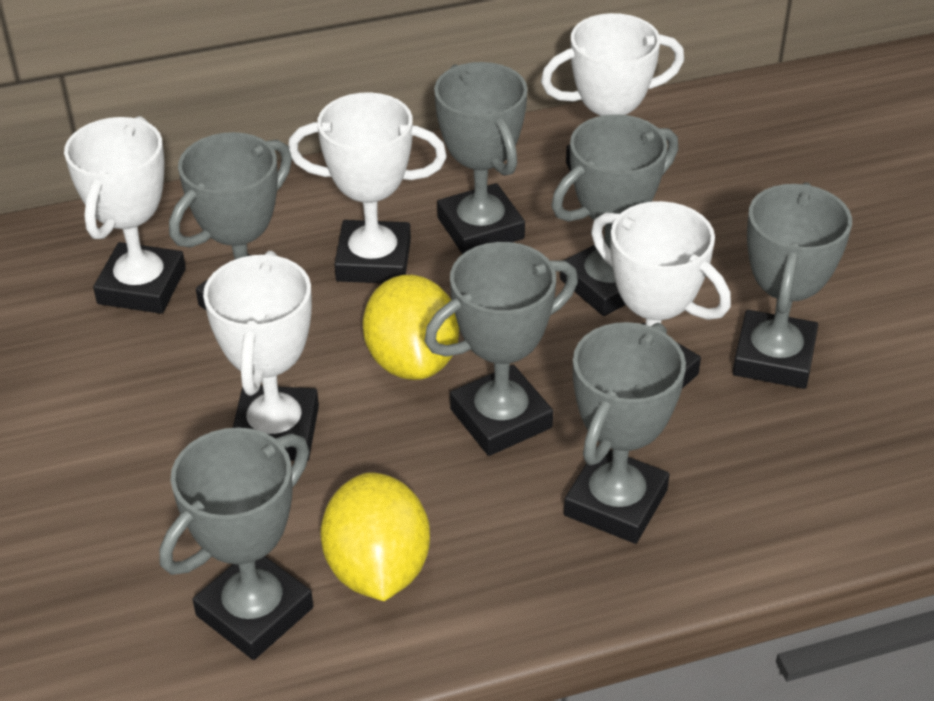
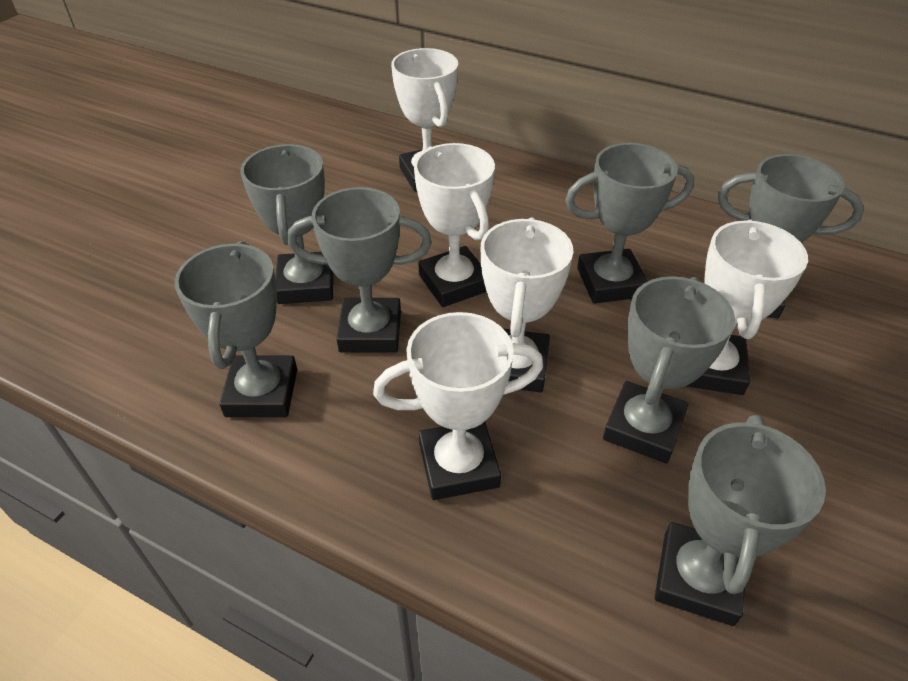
yellow lemon: 2 -> 0

